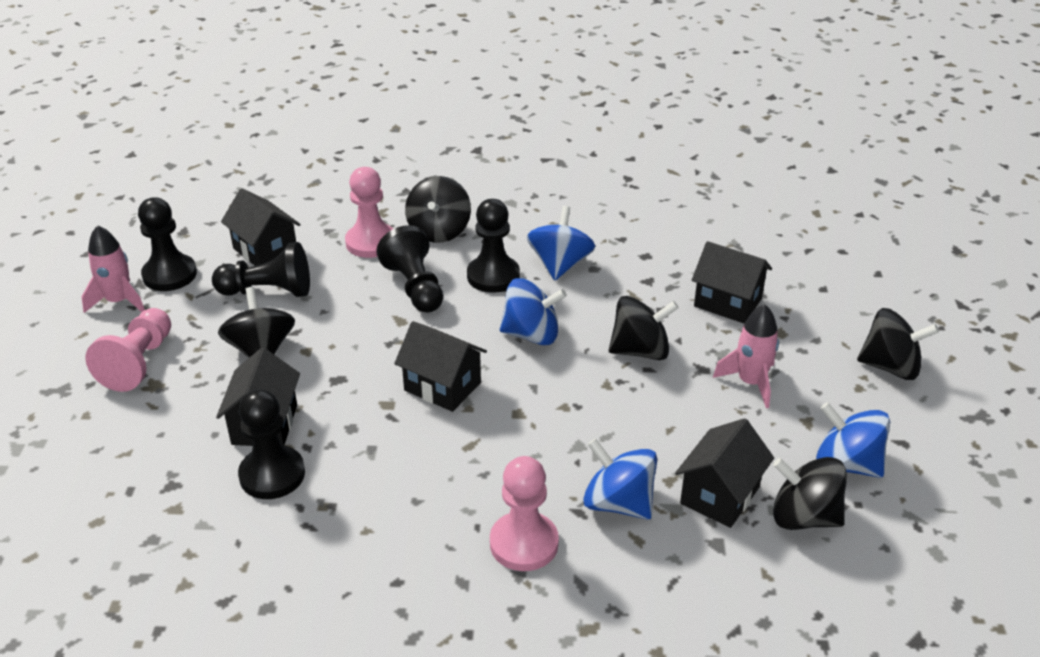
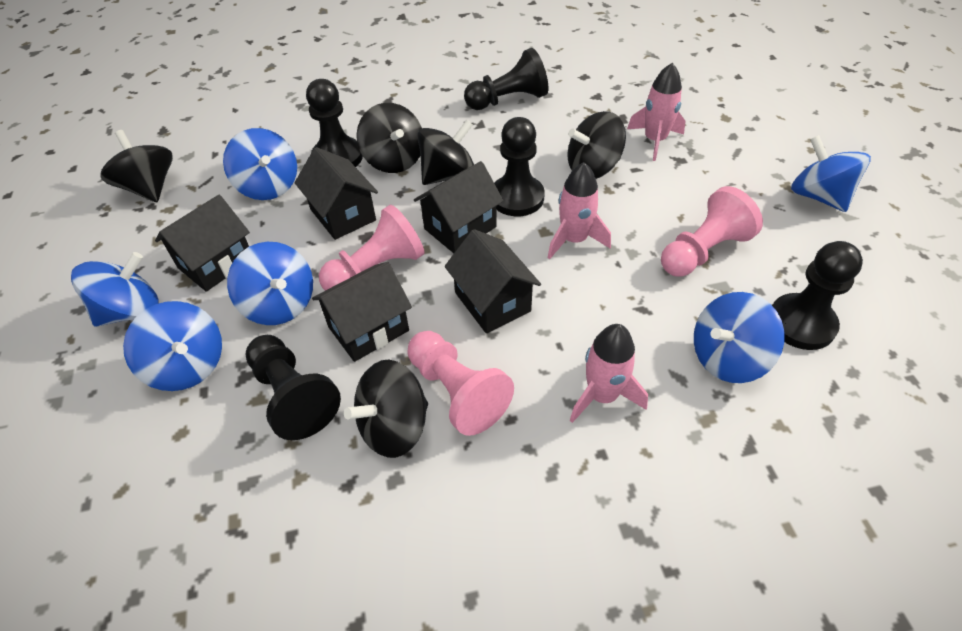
blue spinning top: 4 -> 6
pink rocket: 2 -> 3

